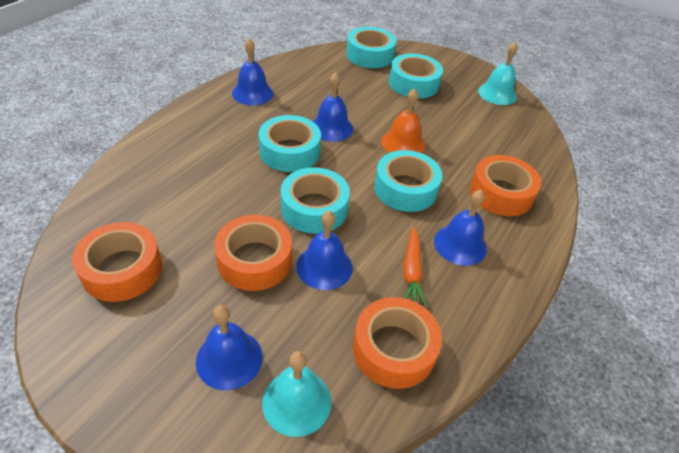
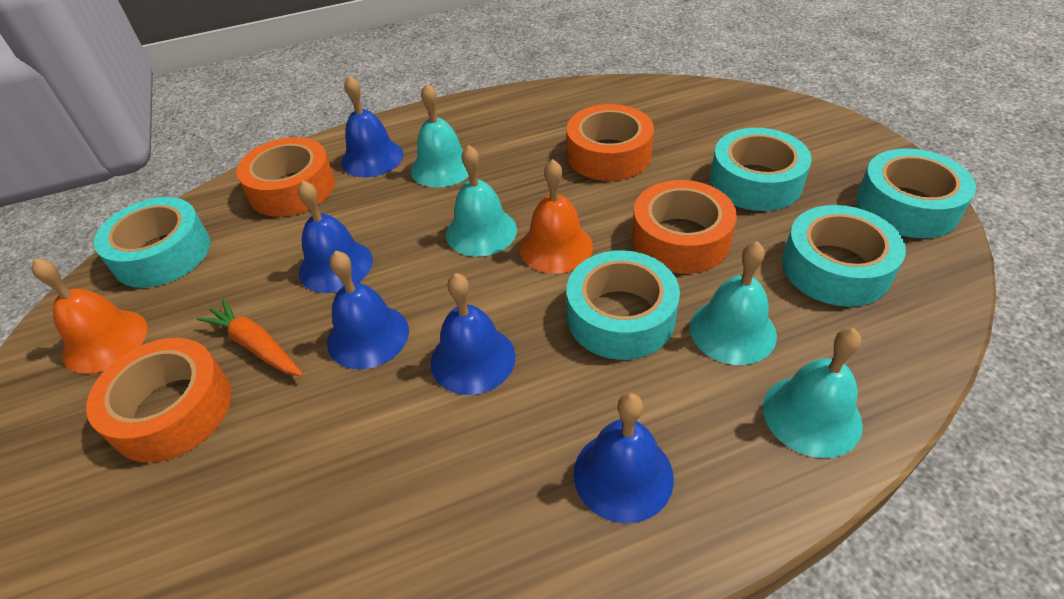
orange bell: 1 -> 2
turquoise bell: 2 -> 4

